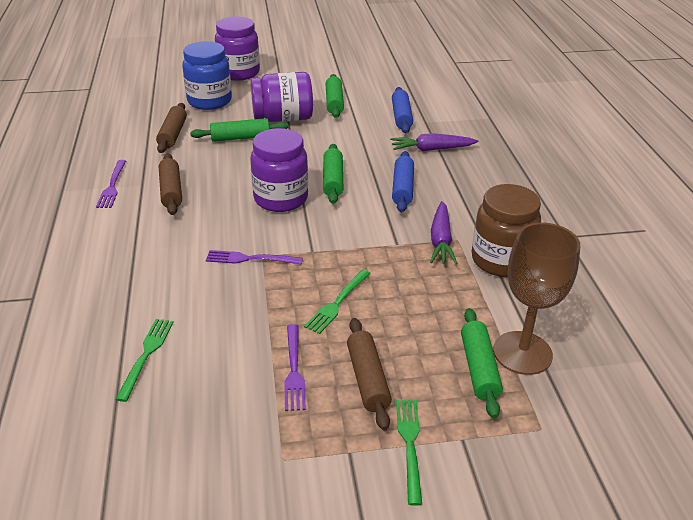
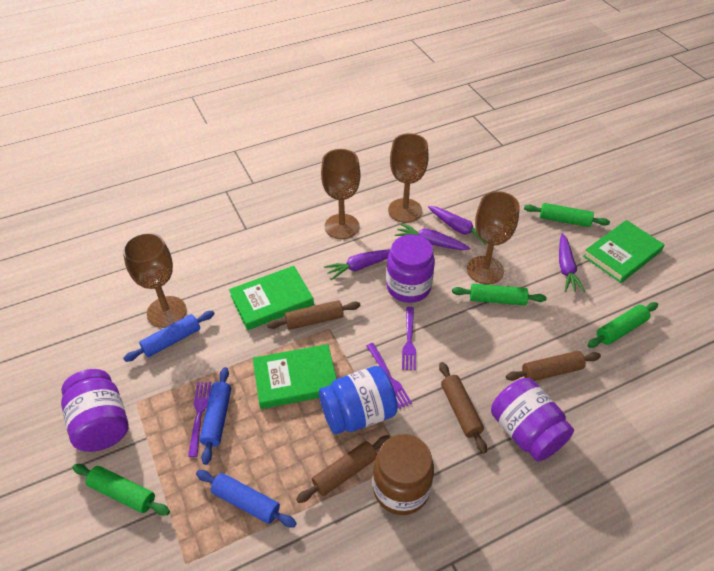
blue rolling pin: 2 -> 3
brown goblet: 1 -> 4
brown rolling pin: 3 -> 4
green book: 0 -> 3
green fork: 3 -> 0
purple carrot: 2 -> 4

